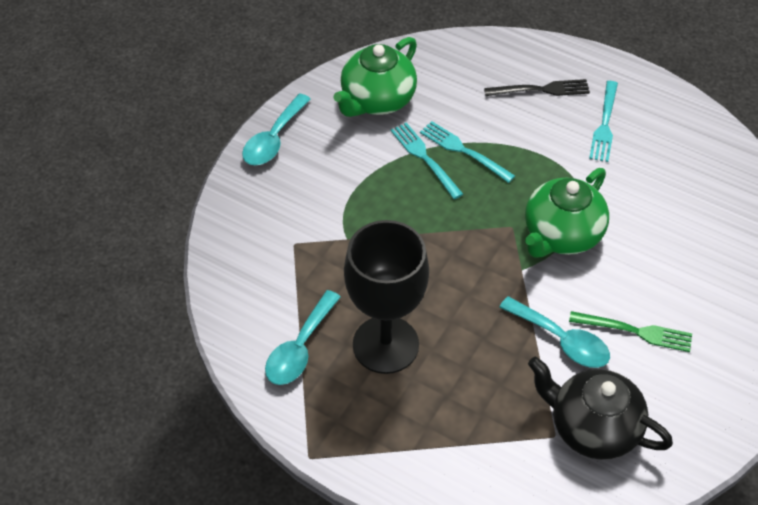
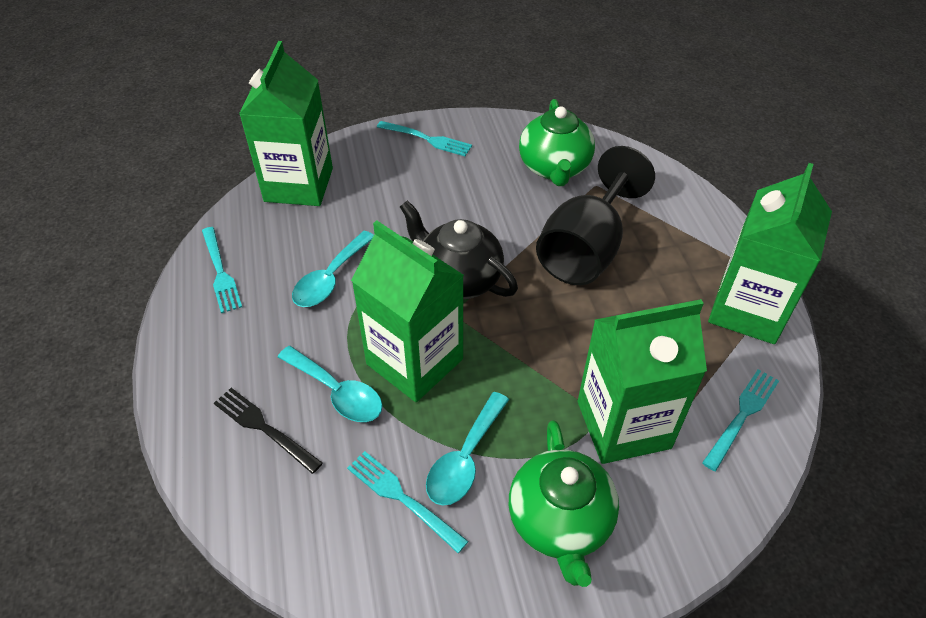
green carton: 0 -> 4
green fork: 1 -> 0
turquoise fork: 3 -> 4

